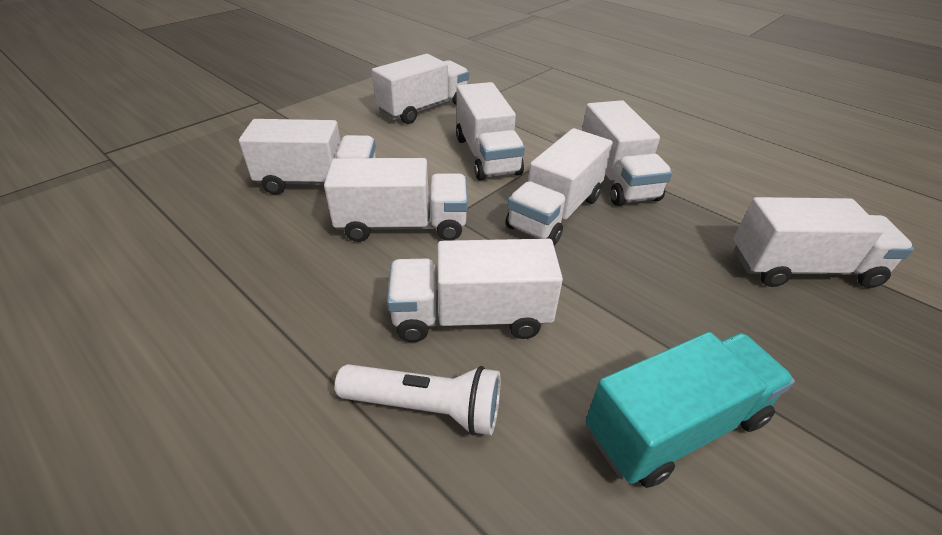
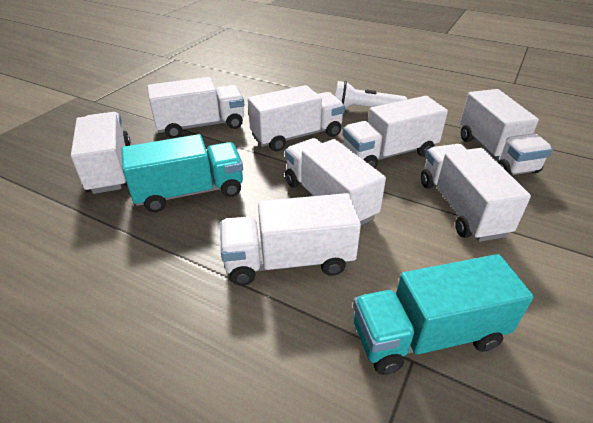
turquoise truck: 1 -> 2

